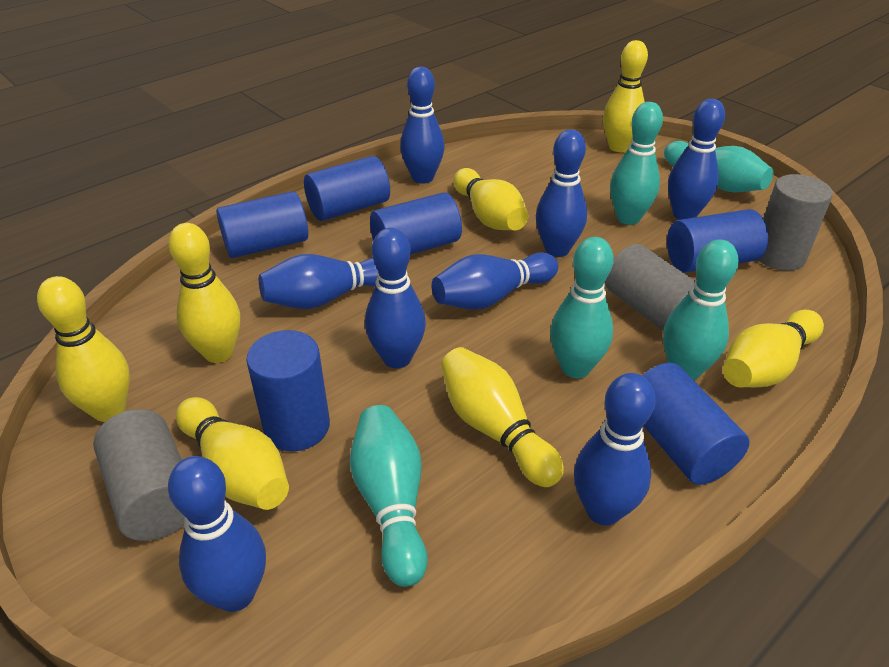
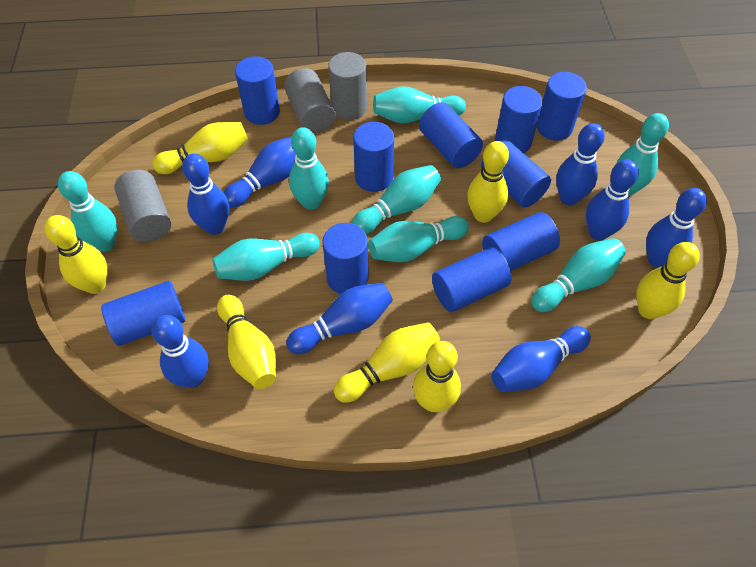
blue cylinder: 6 -> 10
turquoise bowling pin: 5 -> 8

